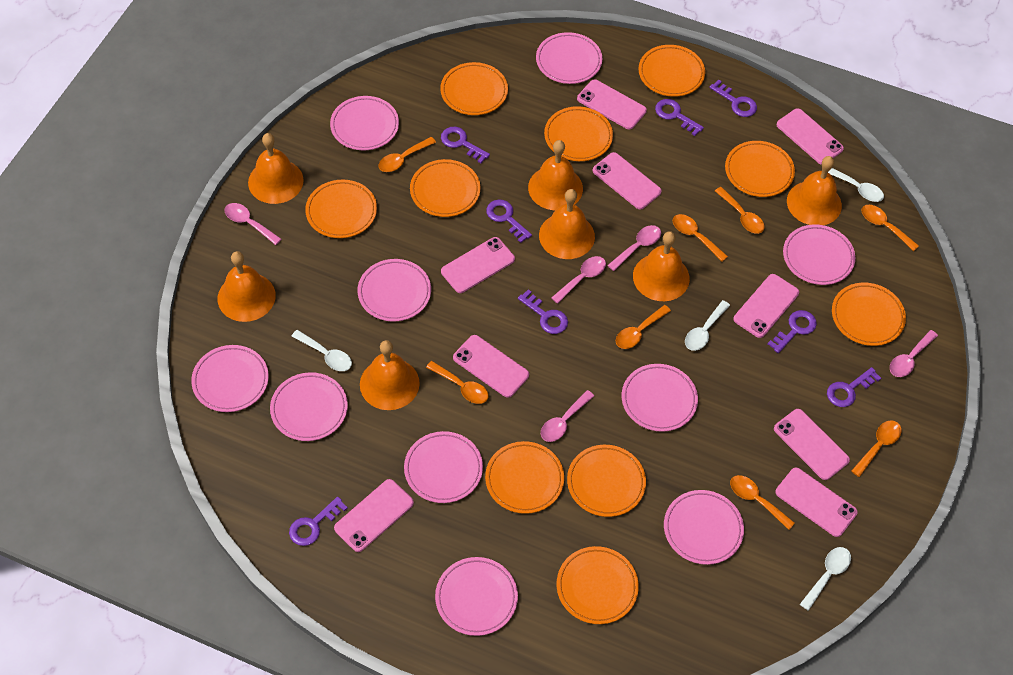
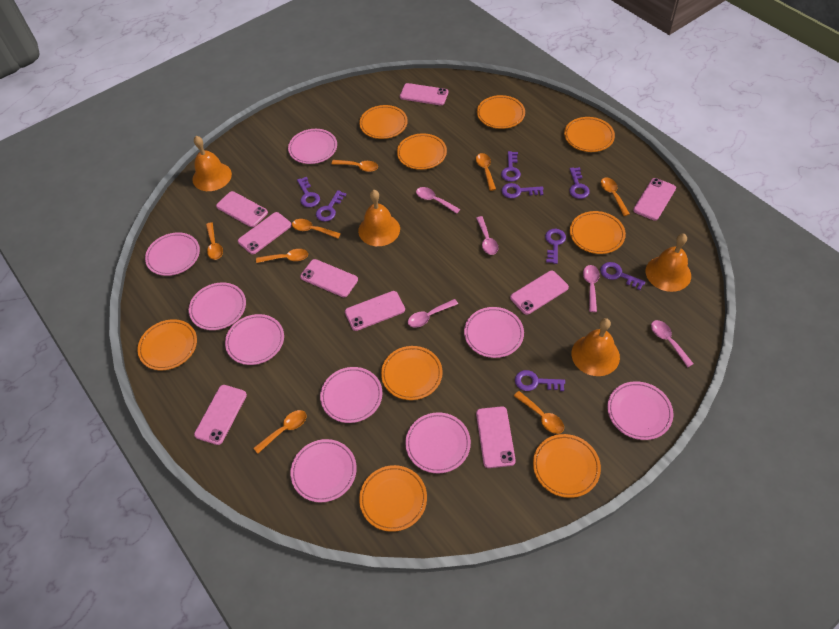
orange bell: 7 -> 4
orange plate: 10 -> 9
pink plate: 10 -> 9
white spoon: 4 -> 0

